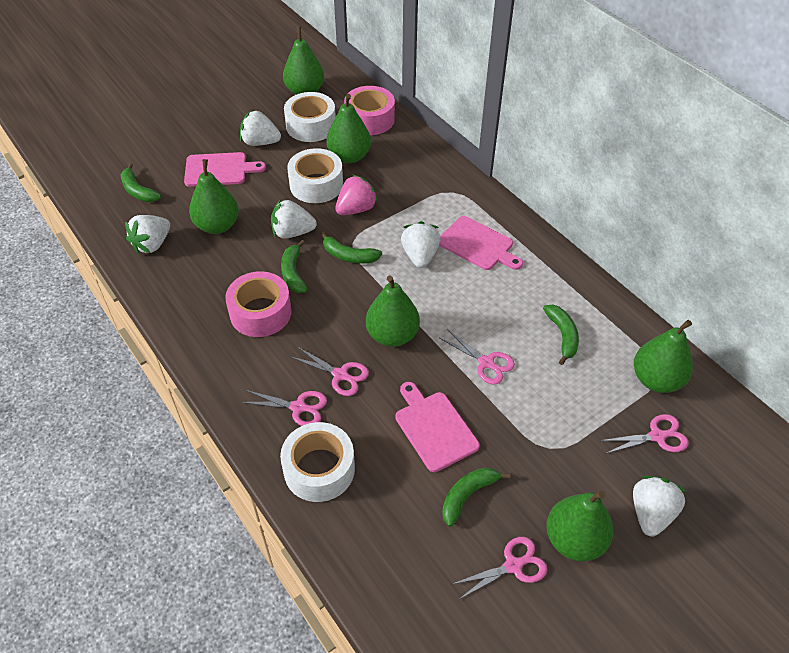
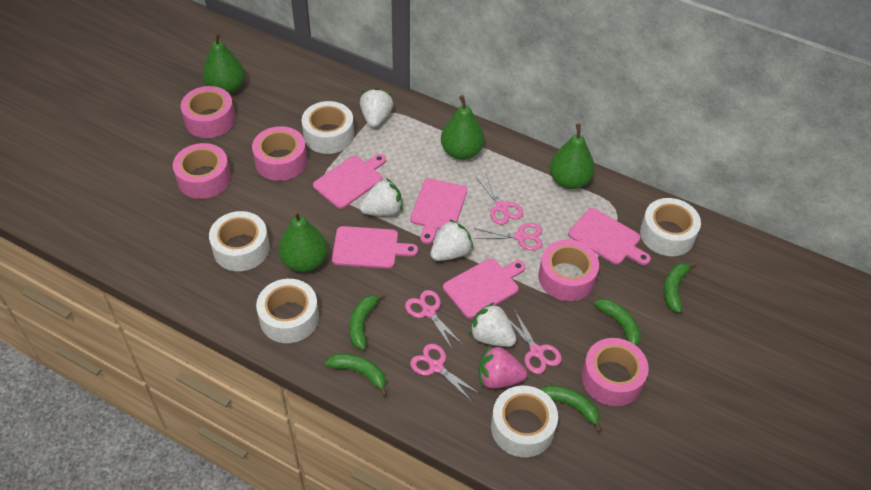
green pear: 6 -> 4
pink cutting board: 3 -> 5
pink tape: 2 -> 5
white strawberry: 5 -> 4
white tape: 3 -> 5

